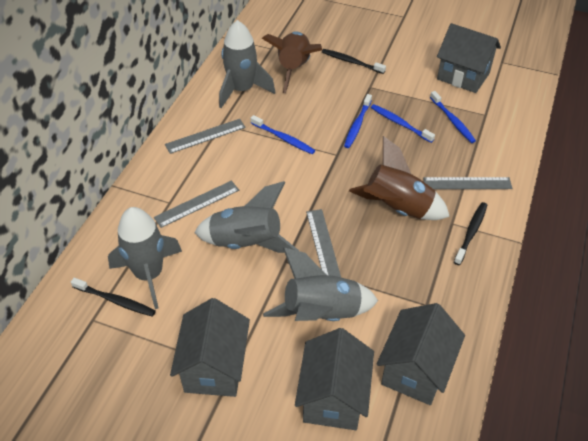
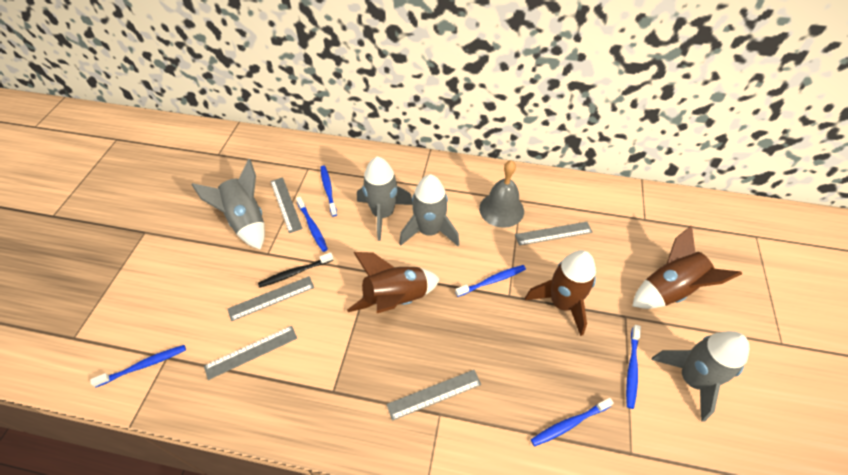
black toothbrush: 3 -> 1
blue toothbrush: 4 -> 6
brown rocket: 2 -> 3
grey bell: 0 -> 1
grey house: 4 -> 0
grey ruler: 4 -> 5

